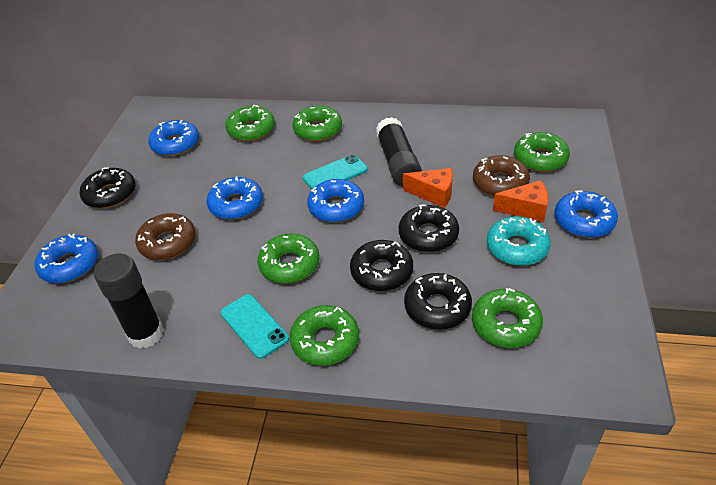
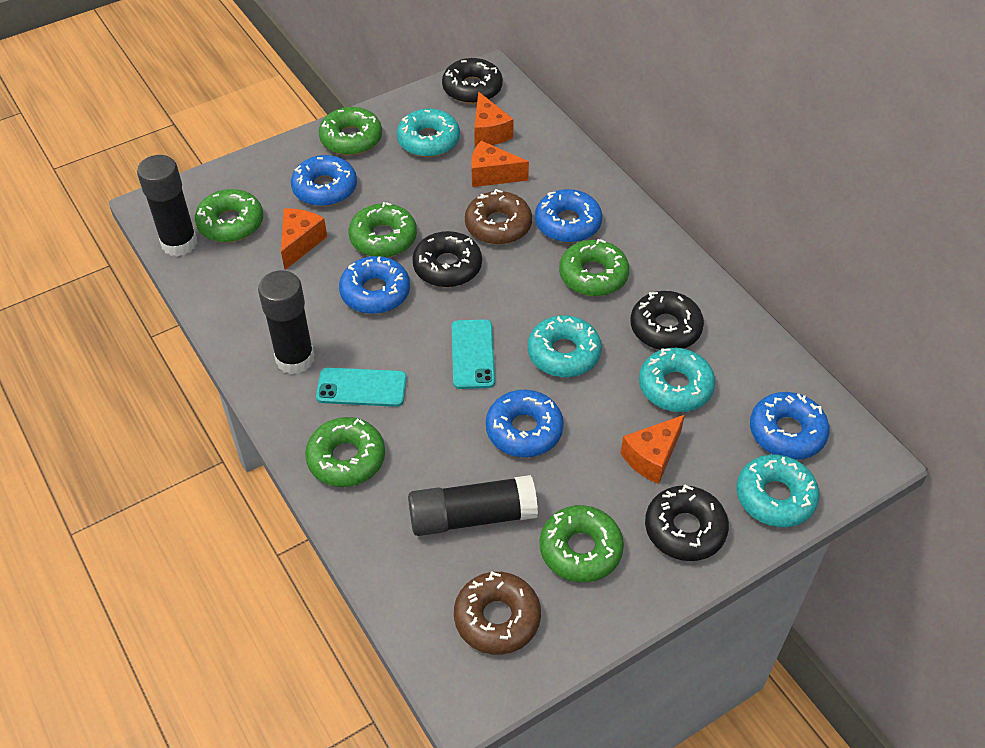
black glue stick: 2 -> 3
orange cheese: 2 -> 4
turquoise donut: 1 -> 4

